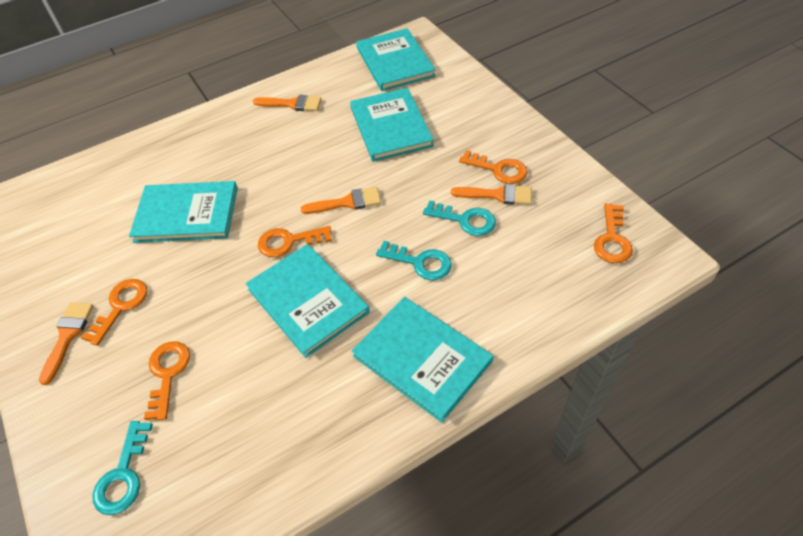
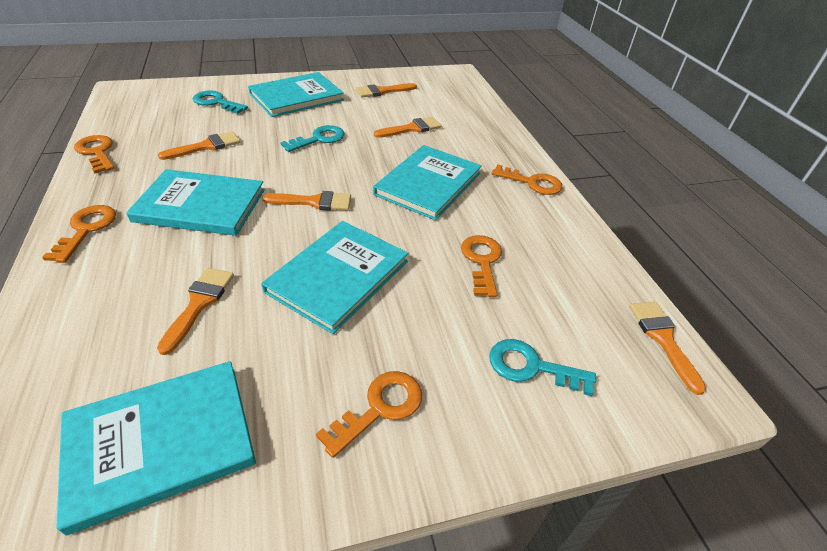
orange brush: 4 -> 6

